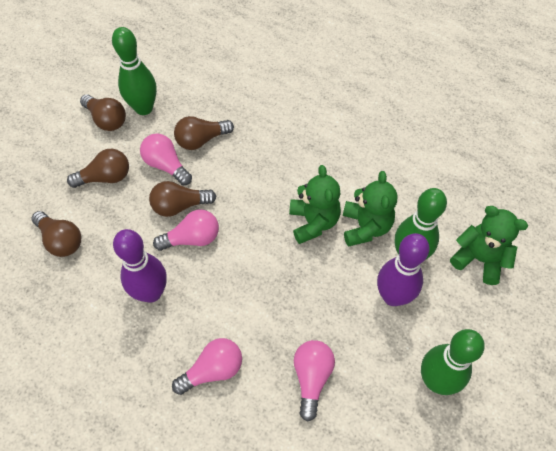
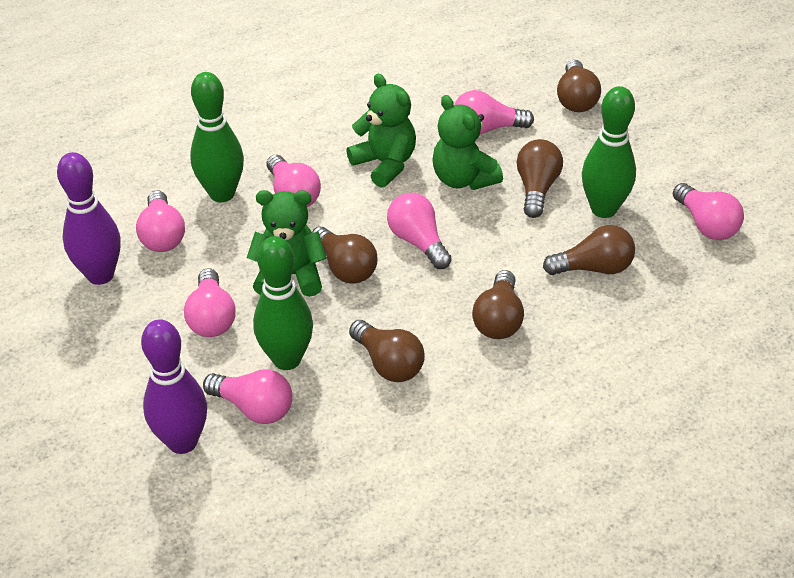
brown light bulb: 5 -> 6
pink light bulb: 4 -> 7

